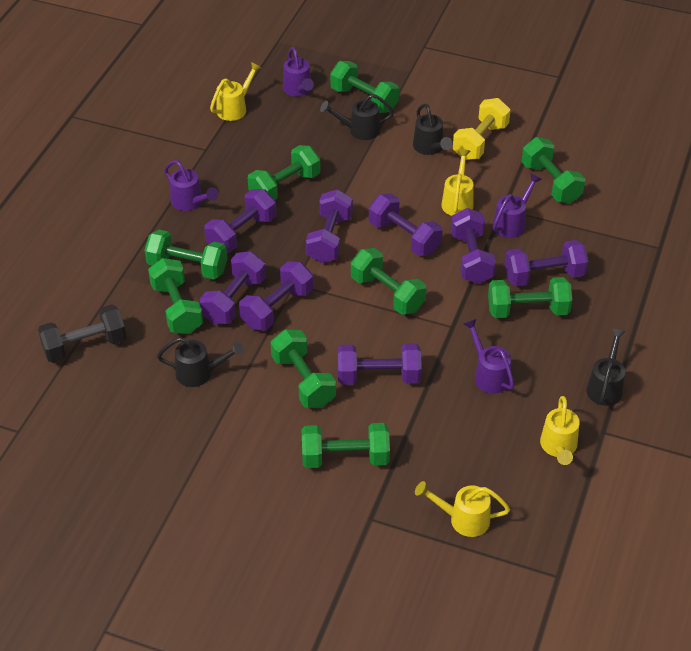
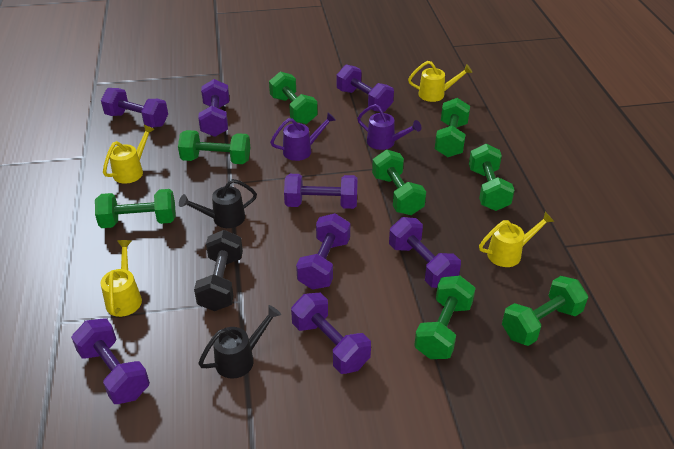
black watering can: 4 -> 2
green dumbbell: 9 -> 8
purple watering can: 4 -> 2
yellow dumbbell: 1 -> 0

